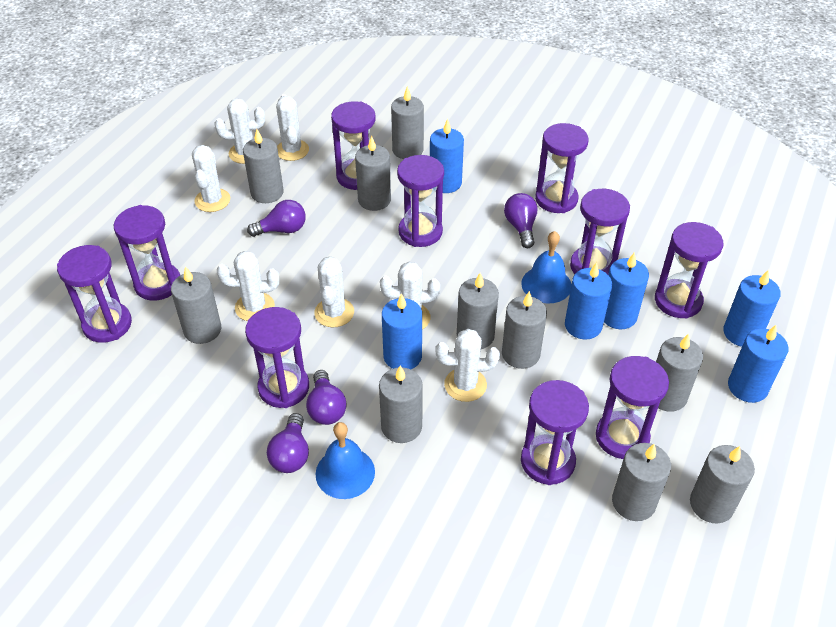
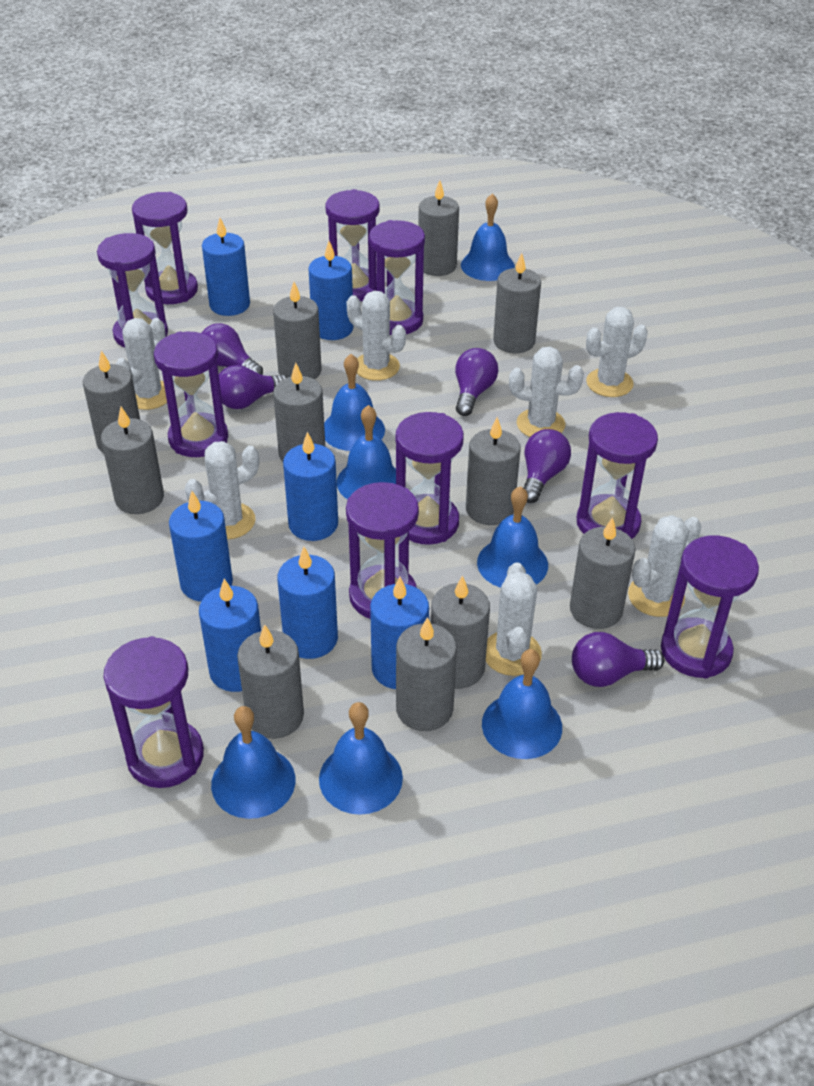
blue bell: 2 -> 7
blue candle: 6 -> 7
grey candle: 10 -> 11
purple light bulb: 4 -> 5

